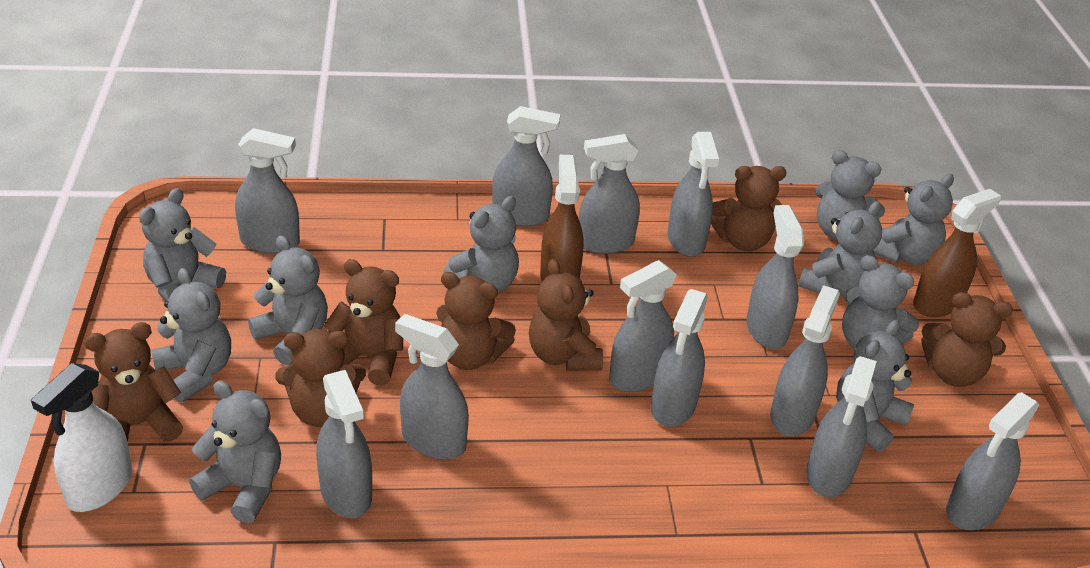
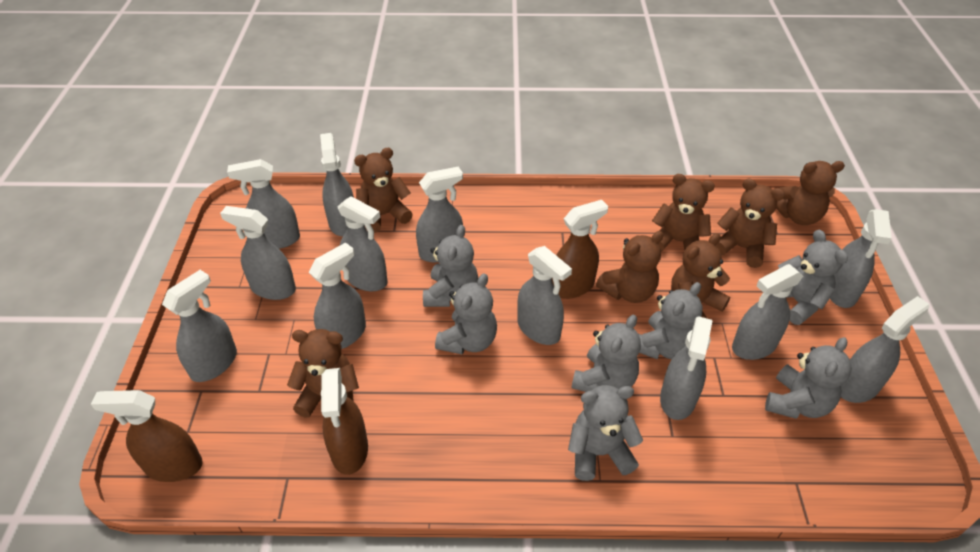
brown spray bottle: 2 -> 3
grey teddy bear: 10 -> 7
white spray bottle: 1 -> 0

